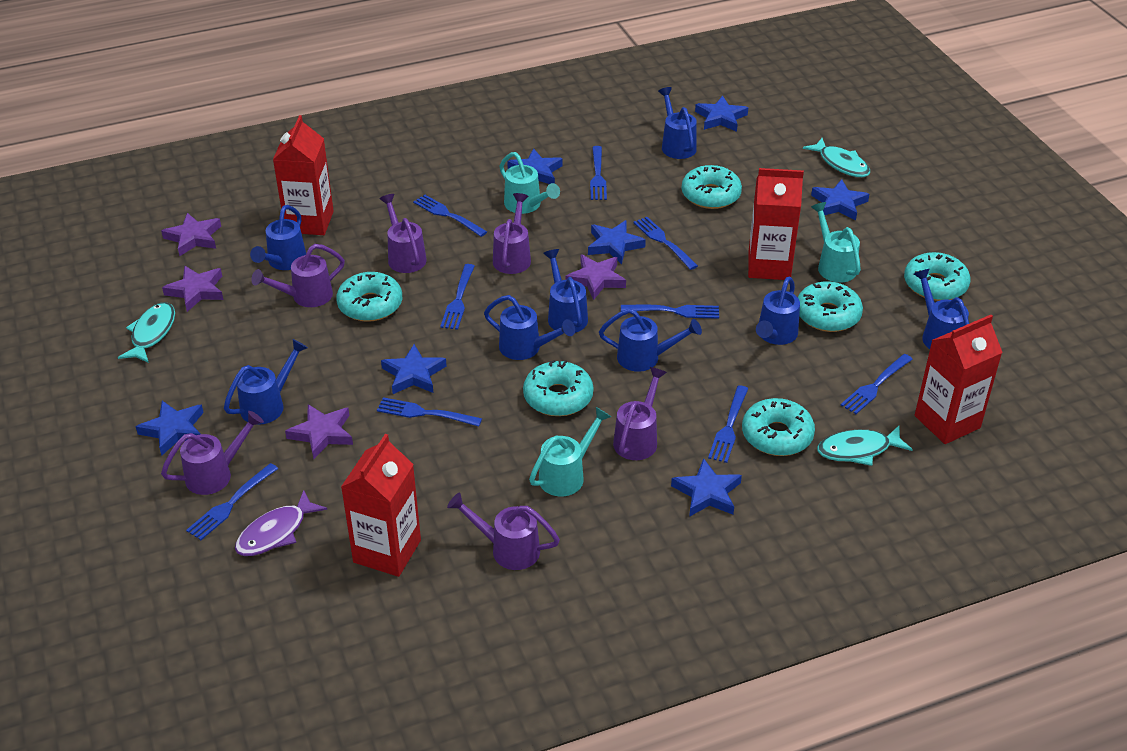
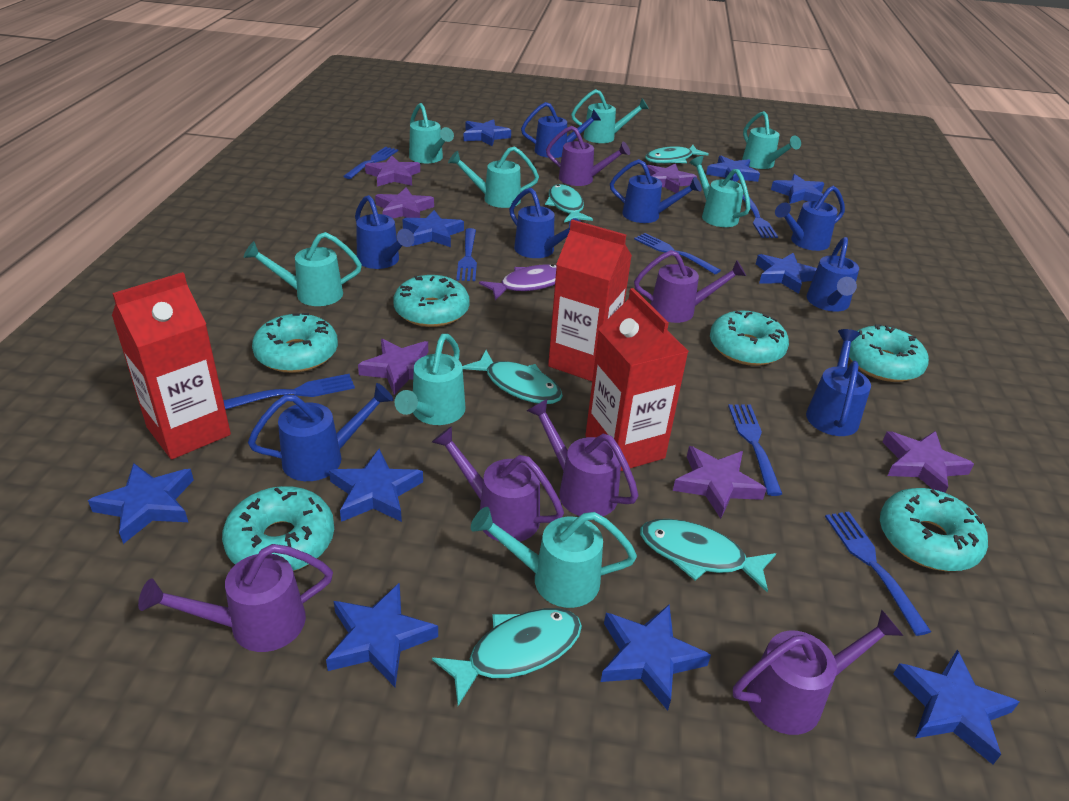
blue fork: 9 -> 7
blue star: 7 -> 10
purple star: 4 -> 6
red carton: 4 -> 3
turquoise fish: 3 -> 5
turquoise watering can: 3 -> 8

